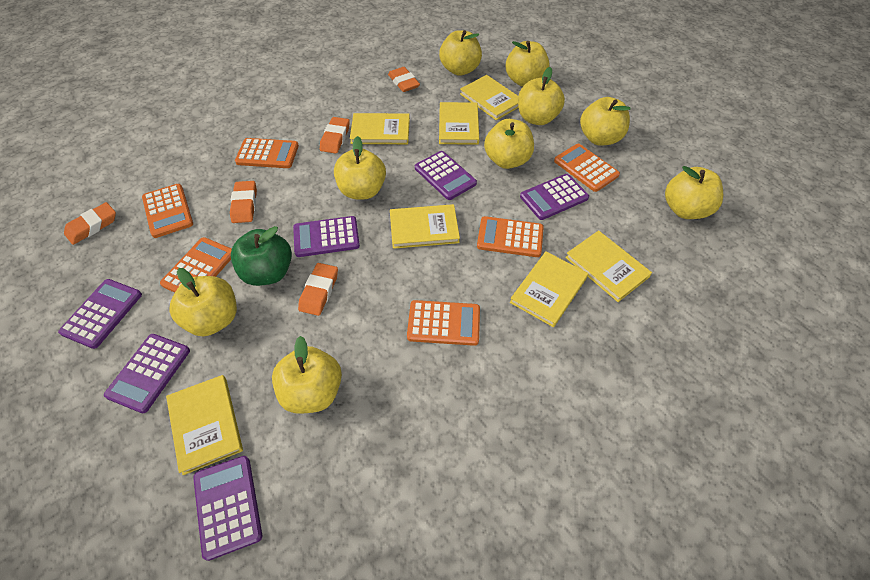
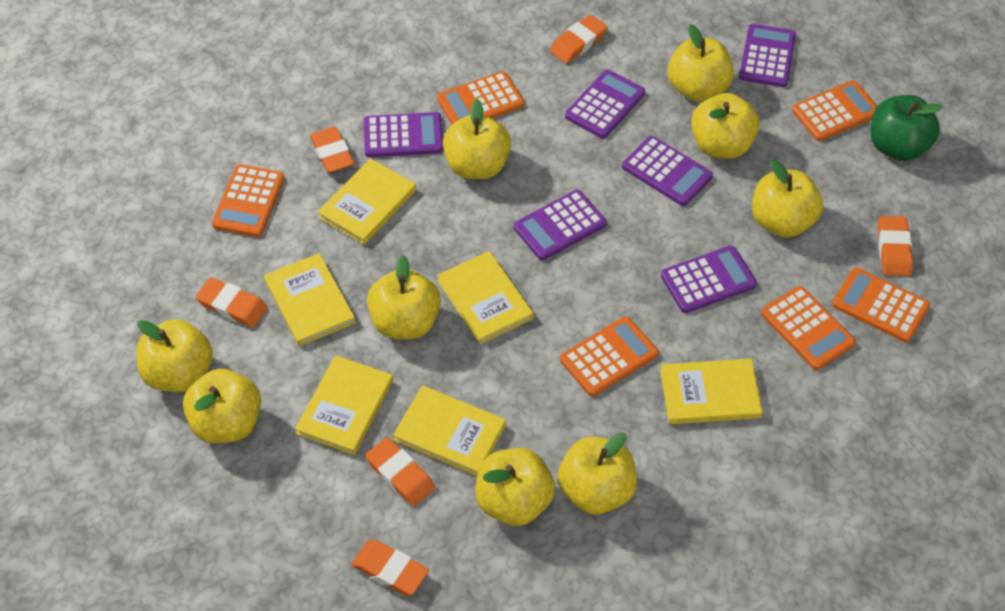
orange eraser: 5 -> 6
yellow book: 7 -> 6

